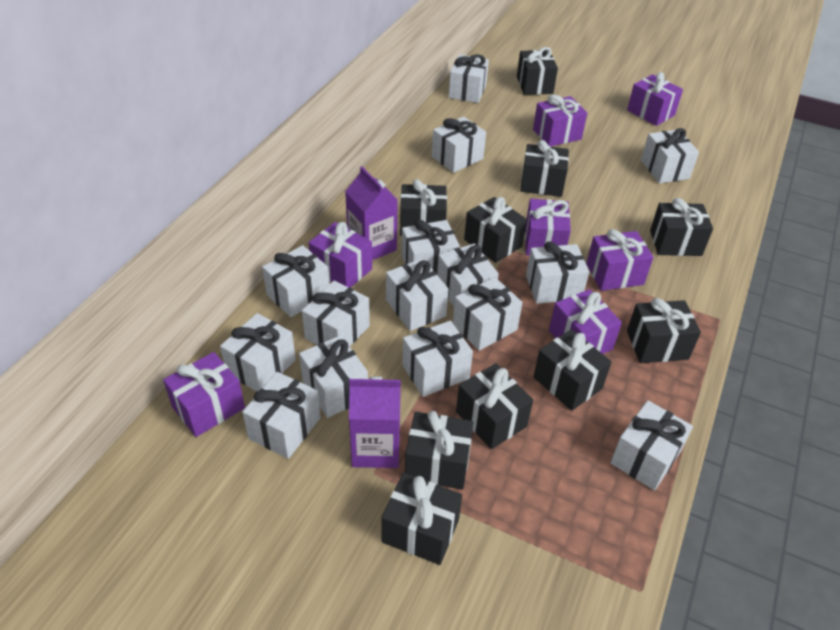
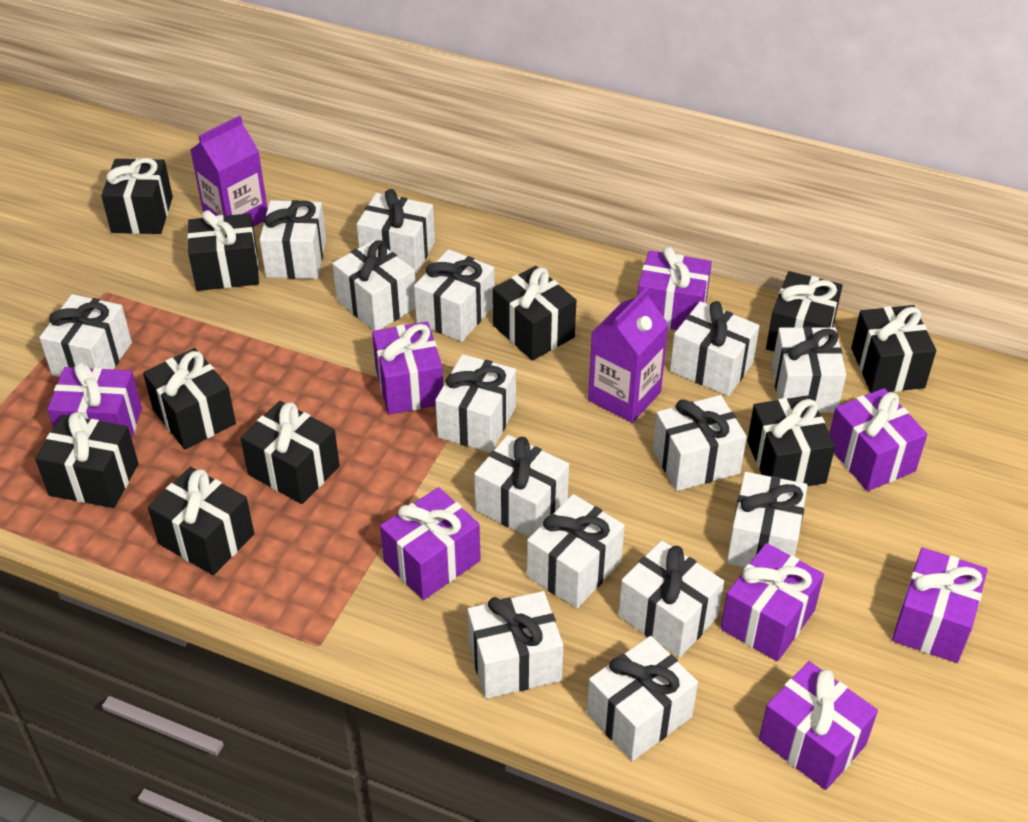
purple gift: 7 -> 8

